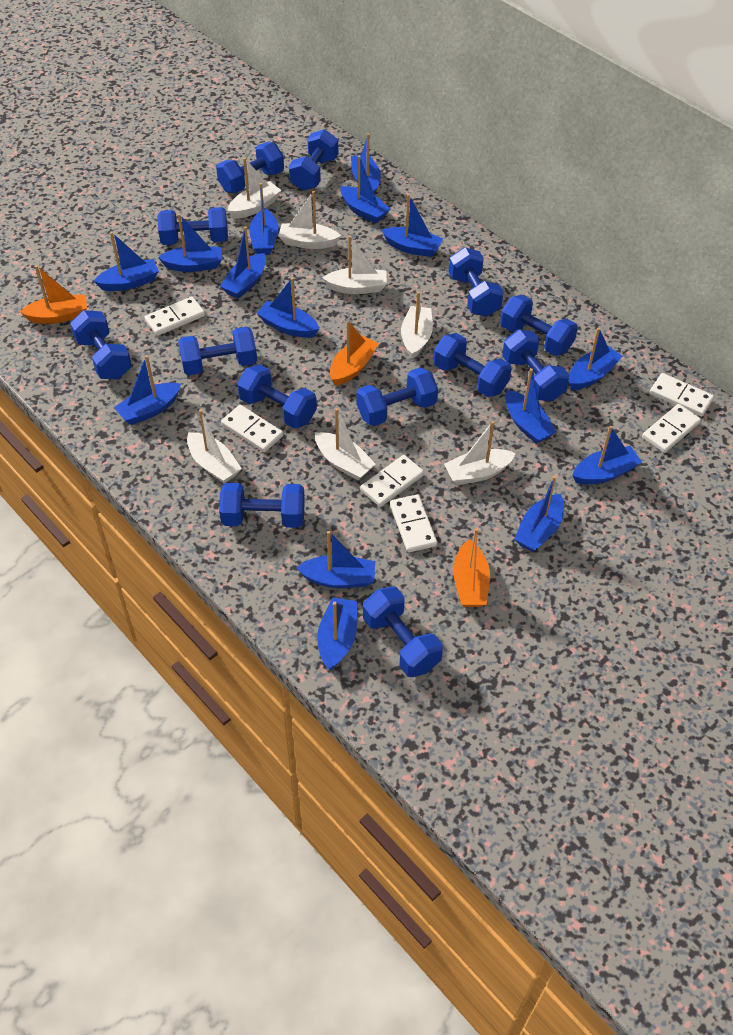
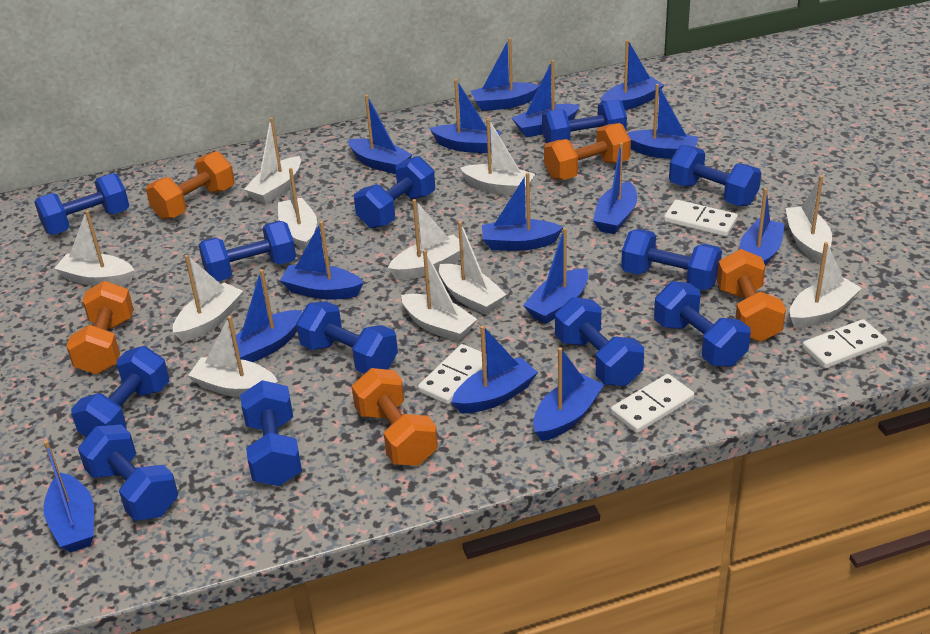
blue dumbbell: 13 -> 12
orange boat: 3 -> 0
orange dumbbell: 0 -> 5
white boat: 7 -> 11
white domino: 6 -> 4

